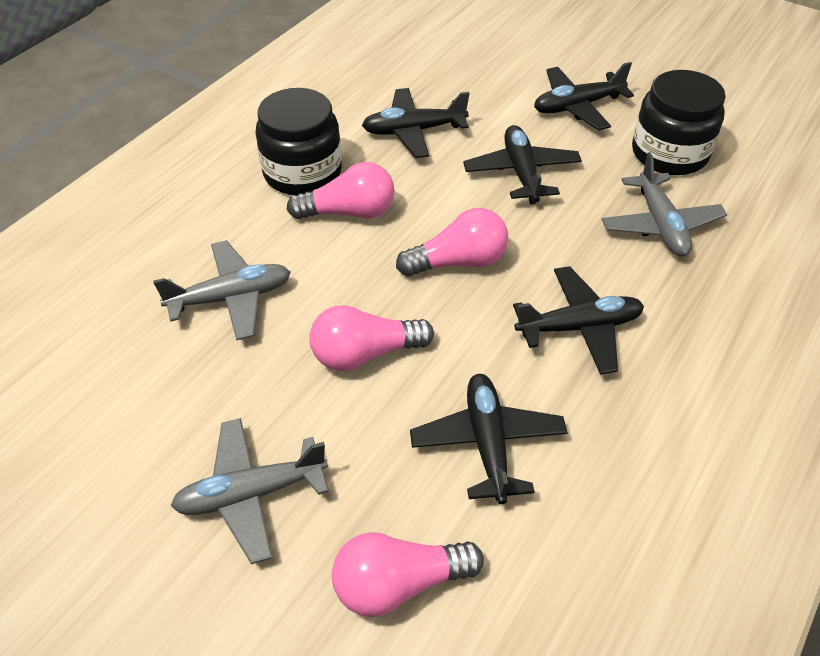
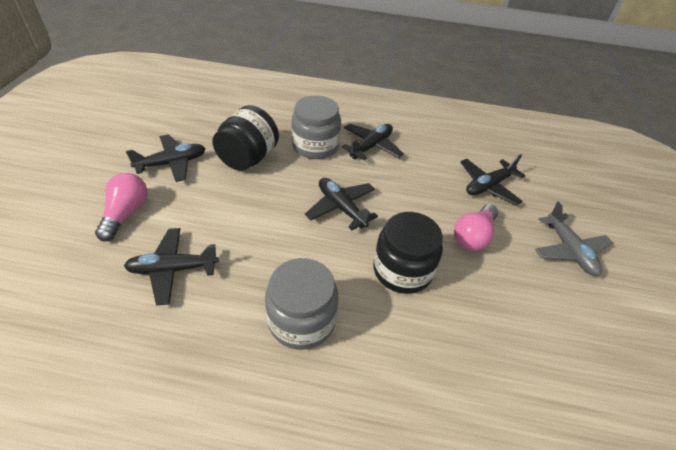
grey jar: 0 -> 2
grey plane: 3 -> 1
pink light bulb: 4 -> 2

